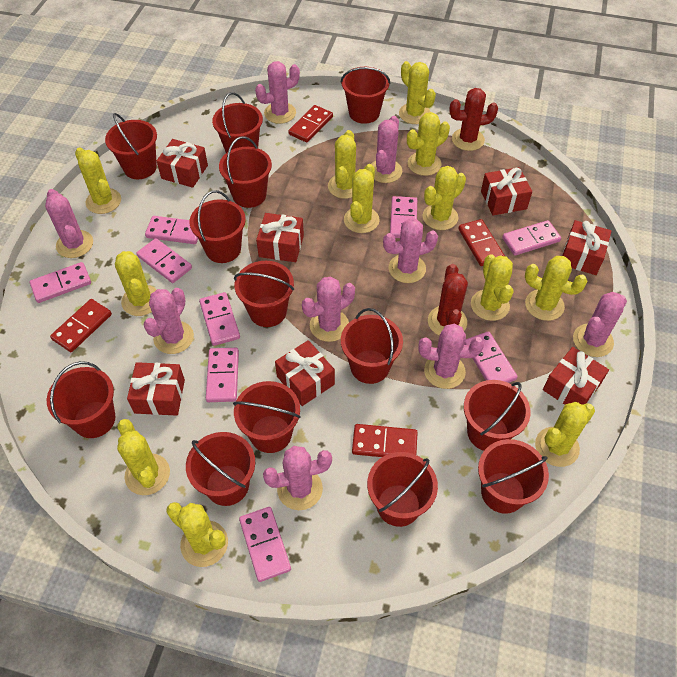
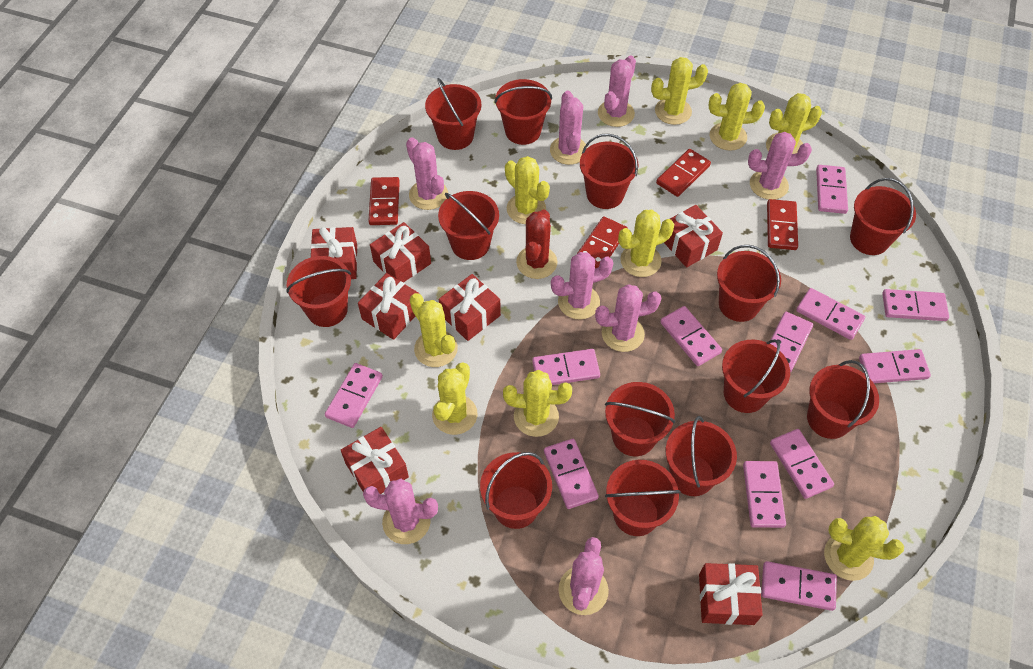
pink cactus: 9 -> 8
pink domino: 9 -> 12
red cactus: 2 -> 1
yellow cactus: 12 -> 9

